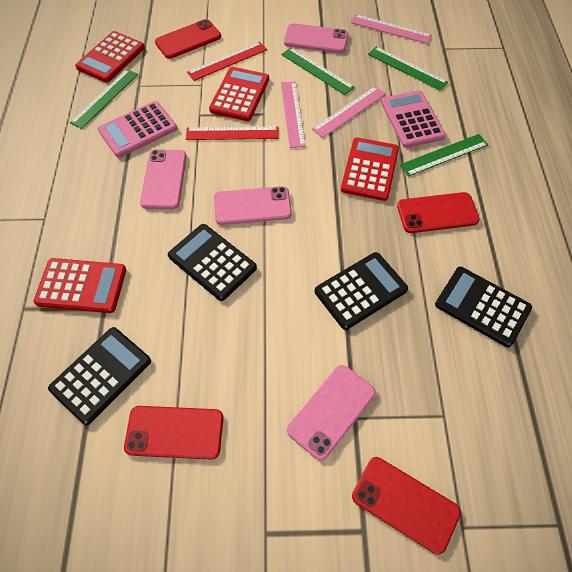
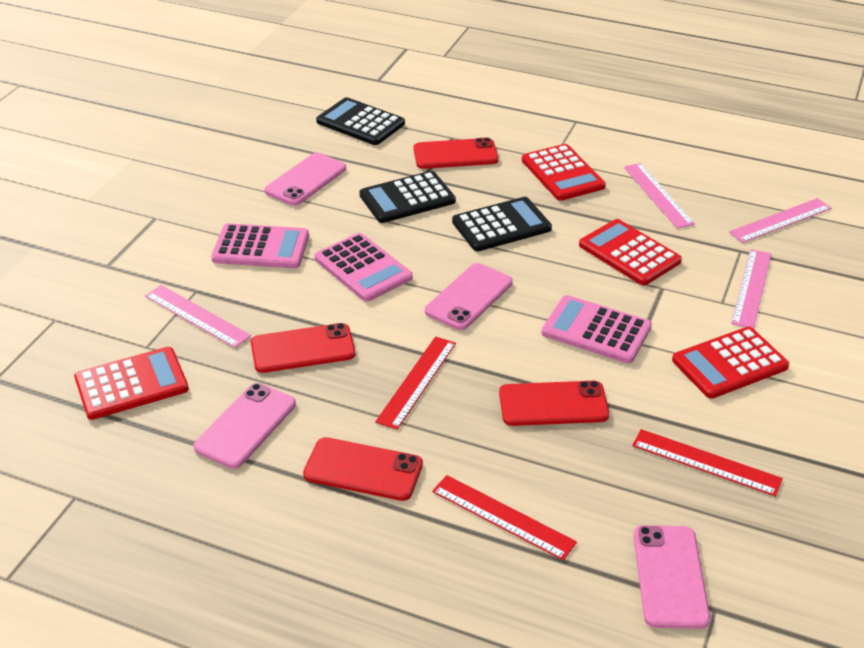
black calculator: 4 -> 3
green ruler: 4 -> 0
pink calculator: 2 -> 3
pink ruler: 3 -> 4
red ruler: 2 -> 3

